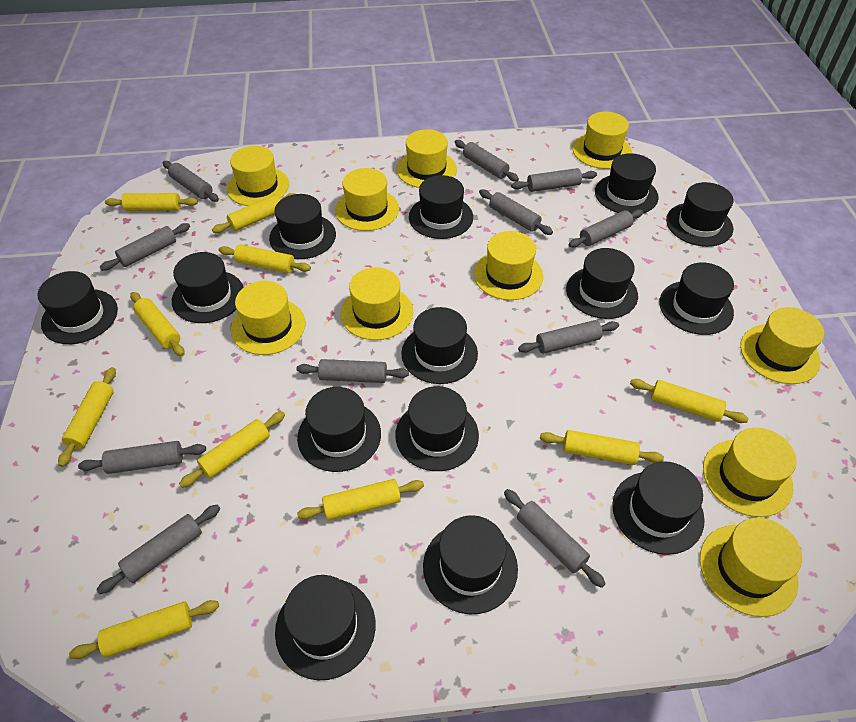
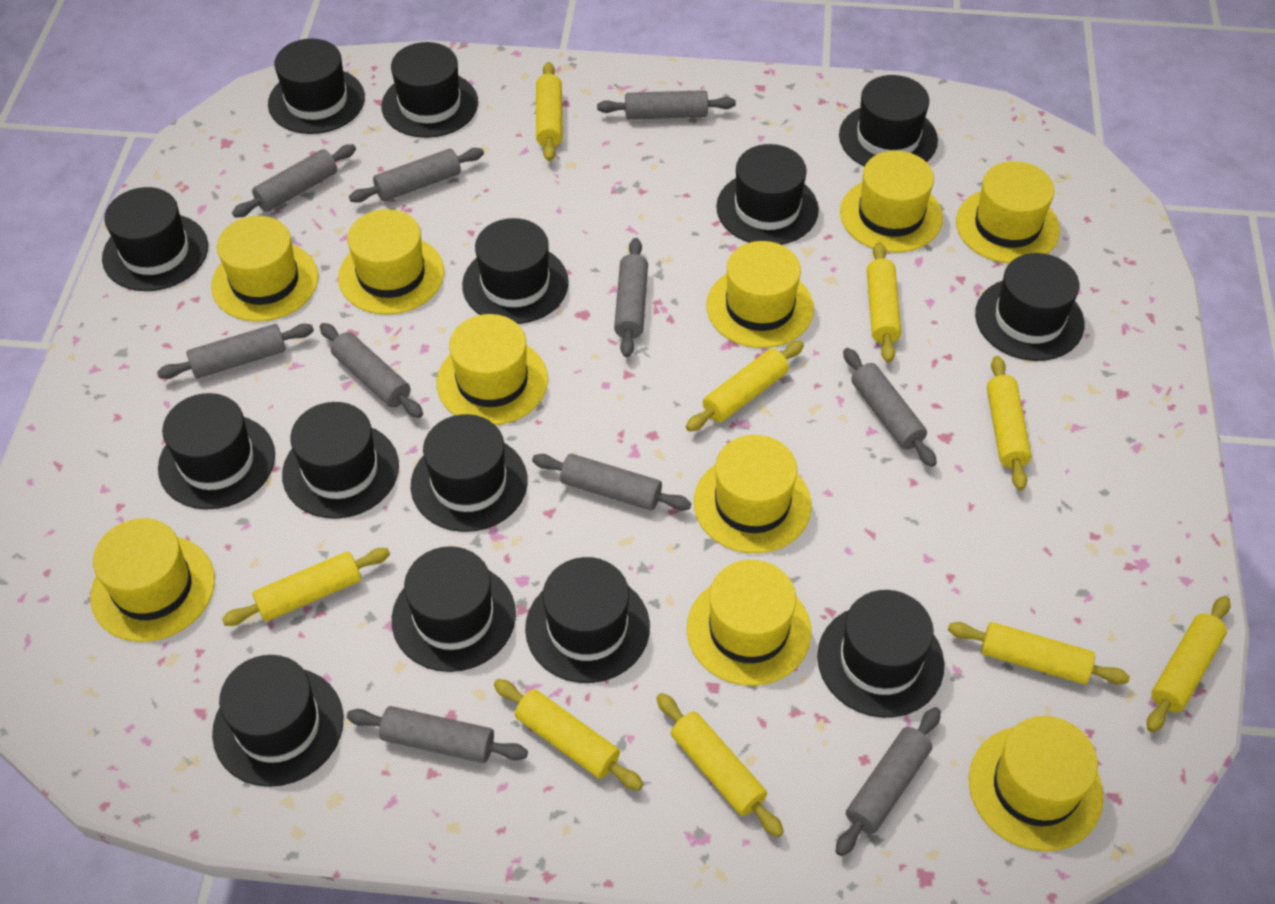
grey rolling pin: 11 -> 10
yellow rolling pin: 10 -> 9

